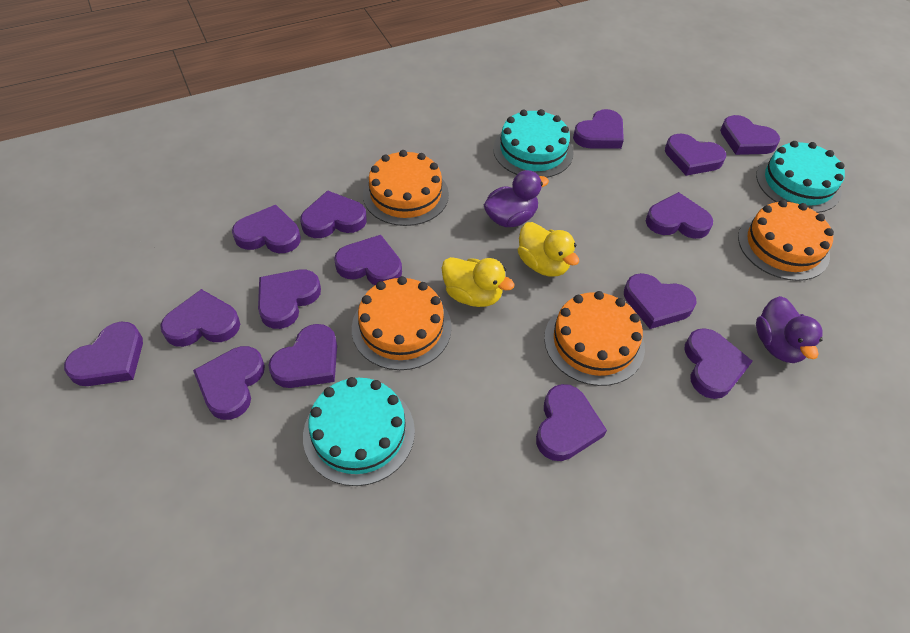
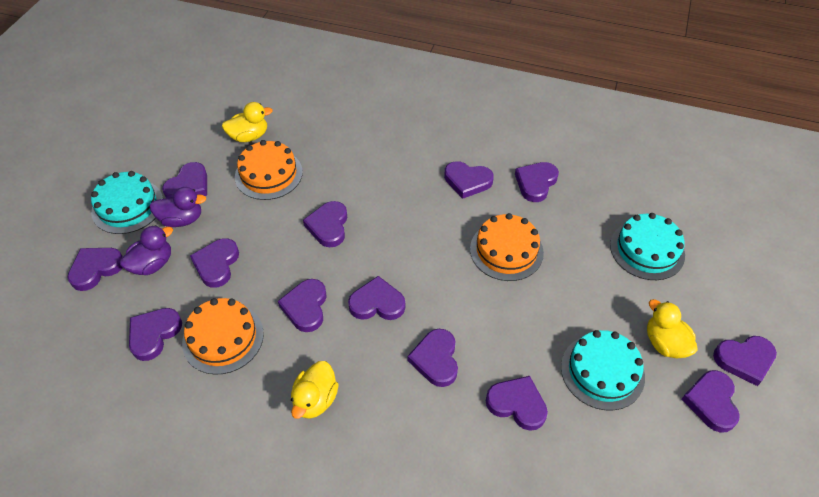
orange cake: 4 -> 3
purple heart: 15 -> 13
yellow duck: 2 -> 3

